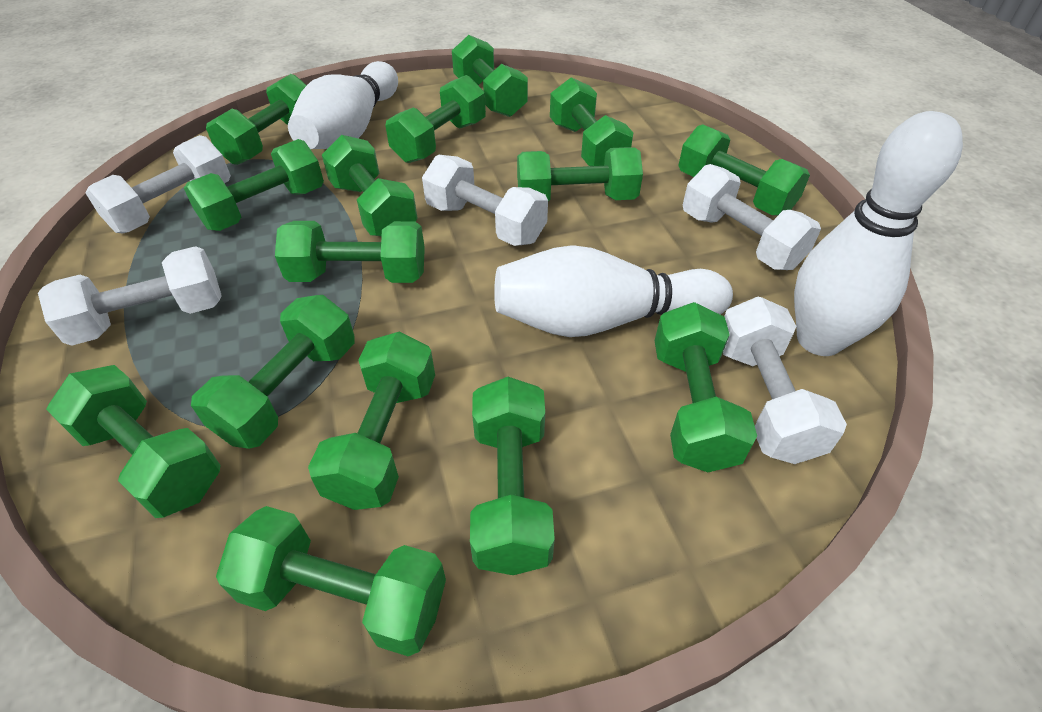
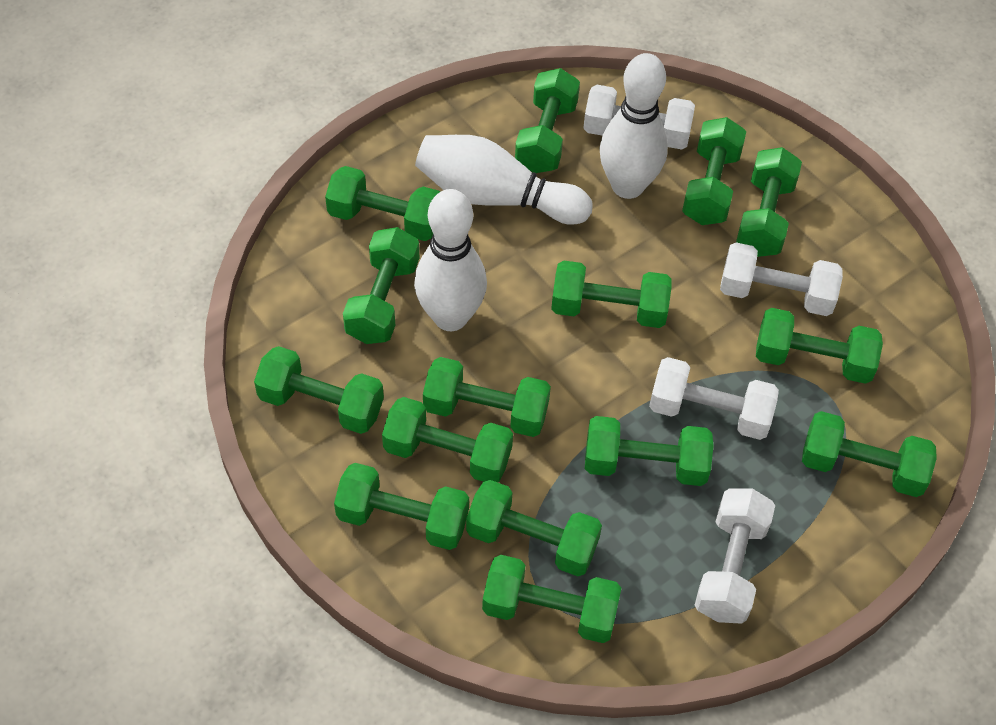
white dumbbell: 5 -> 4

